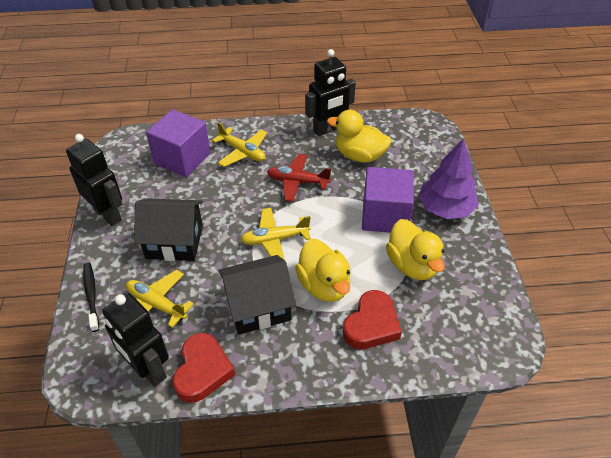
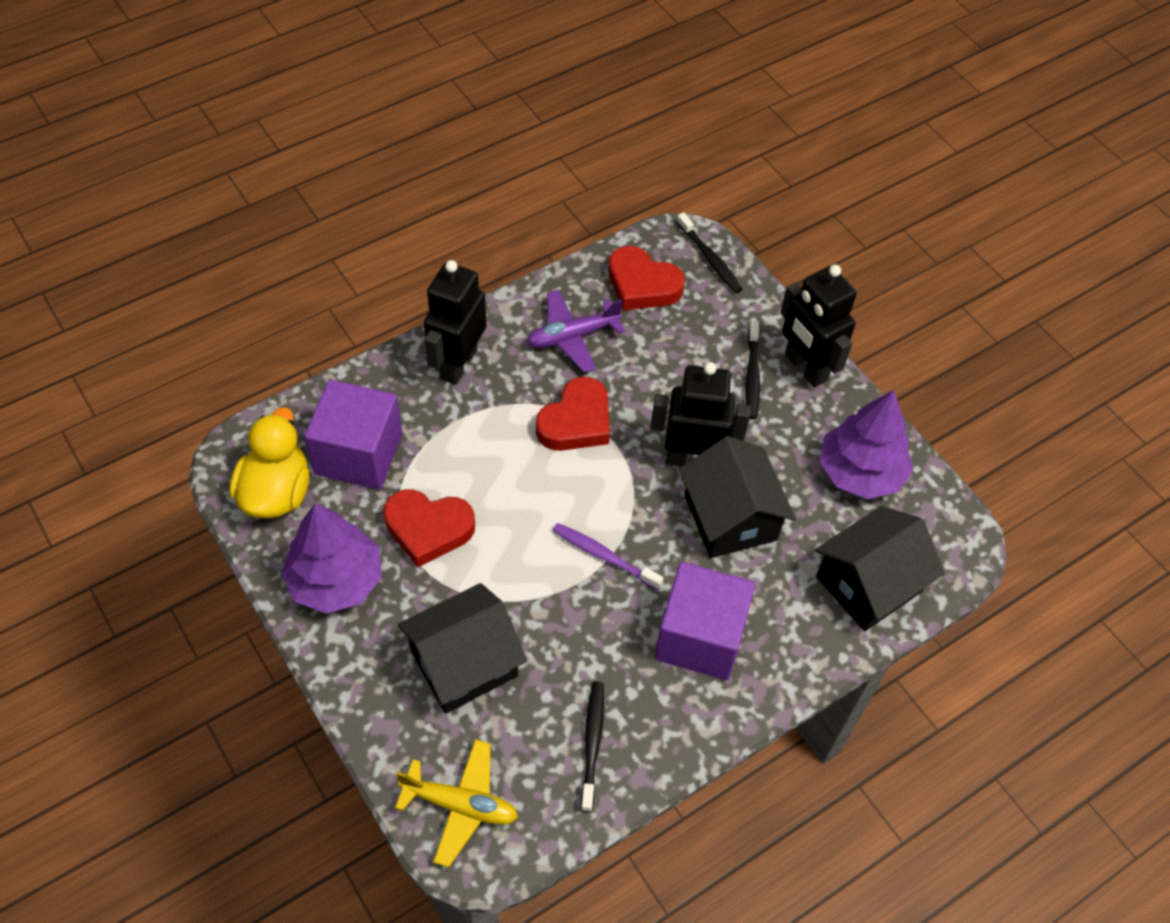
black house: 2 -> 3
black toothbrush: 1 -> 3
purple plane: 0 -> 1
purple toothbrush: 0 -> 1
purple tree: 1 -> 2
red heart: 2 -> 3
red plane: 1 -> 0
yellow duck: 3 -> 1
yellow plane: 3 -> 1

